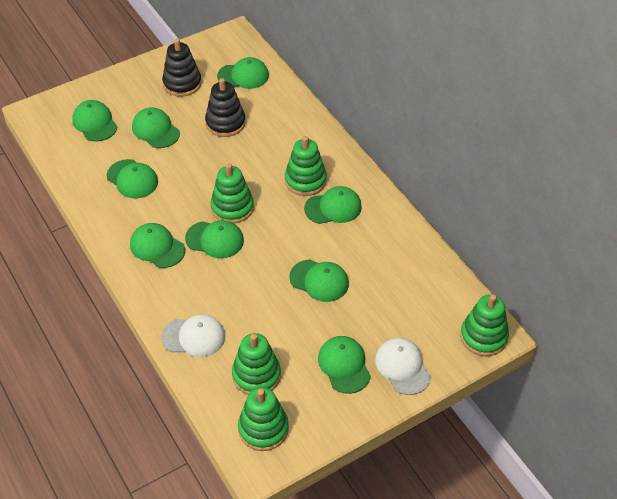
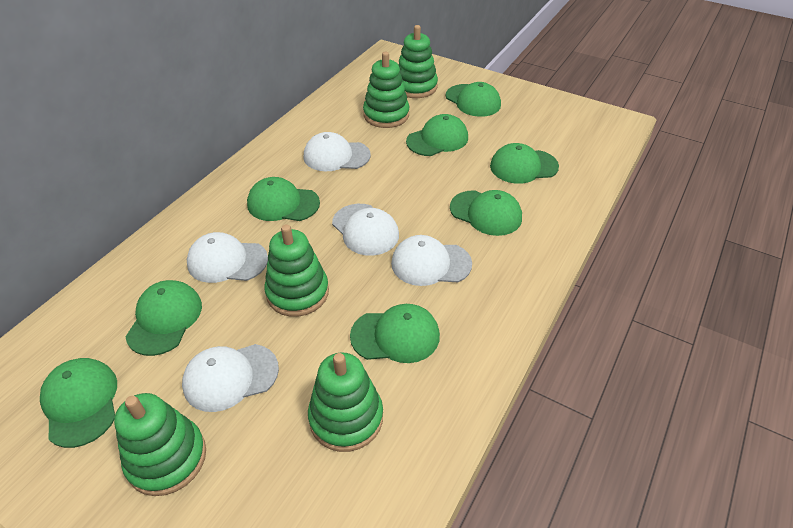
black stacking toy: 2 -> 0
green cap: 9 -> 8
white cap: 2 -> 5

